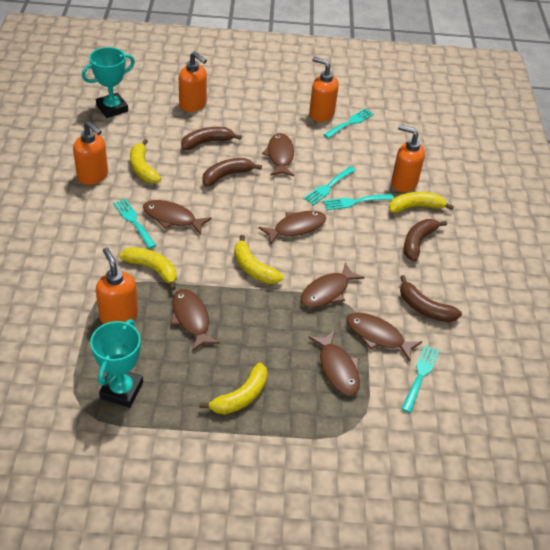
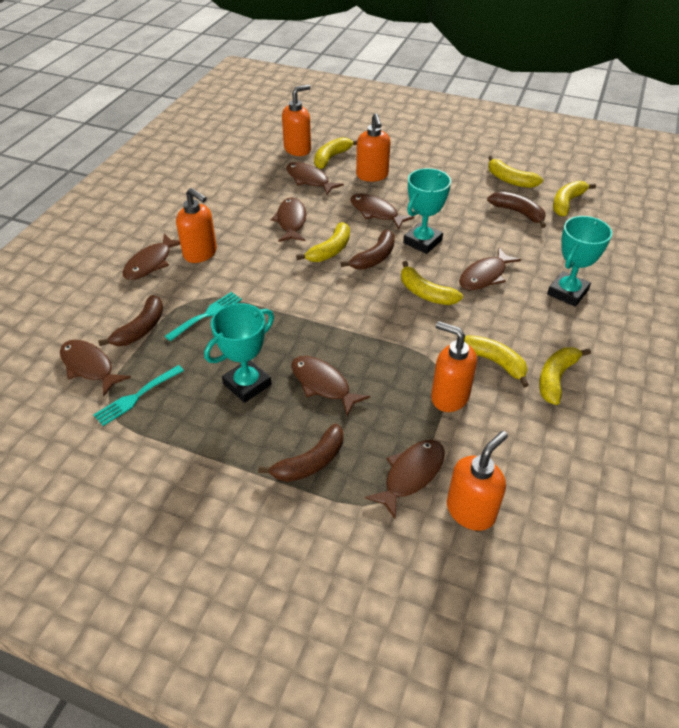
brown fish: 7 -> 8
turquoise fork: 5 -> 2
turquoise trophy: 2 -> 3
yellow banana: 5 -> 7

